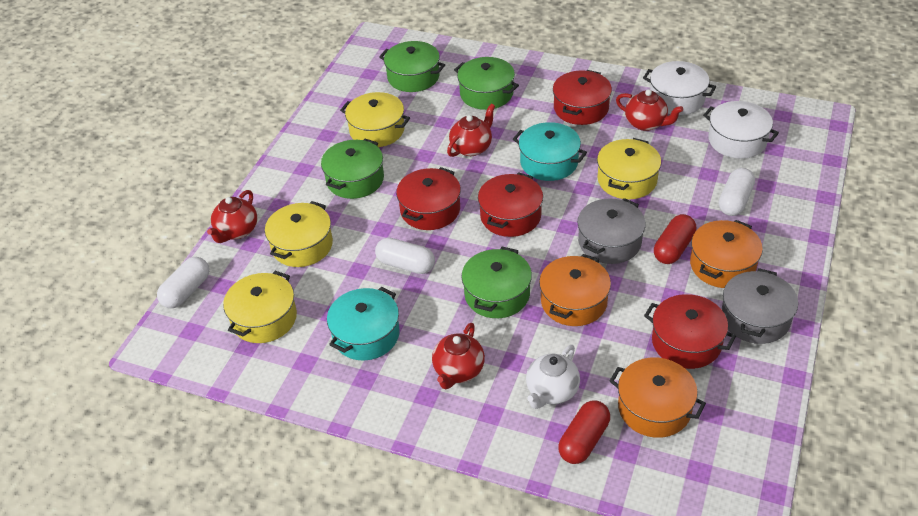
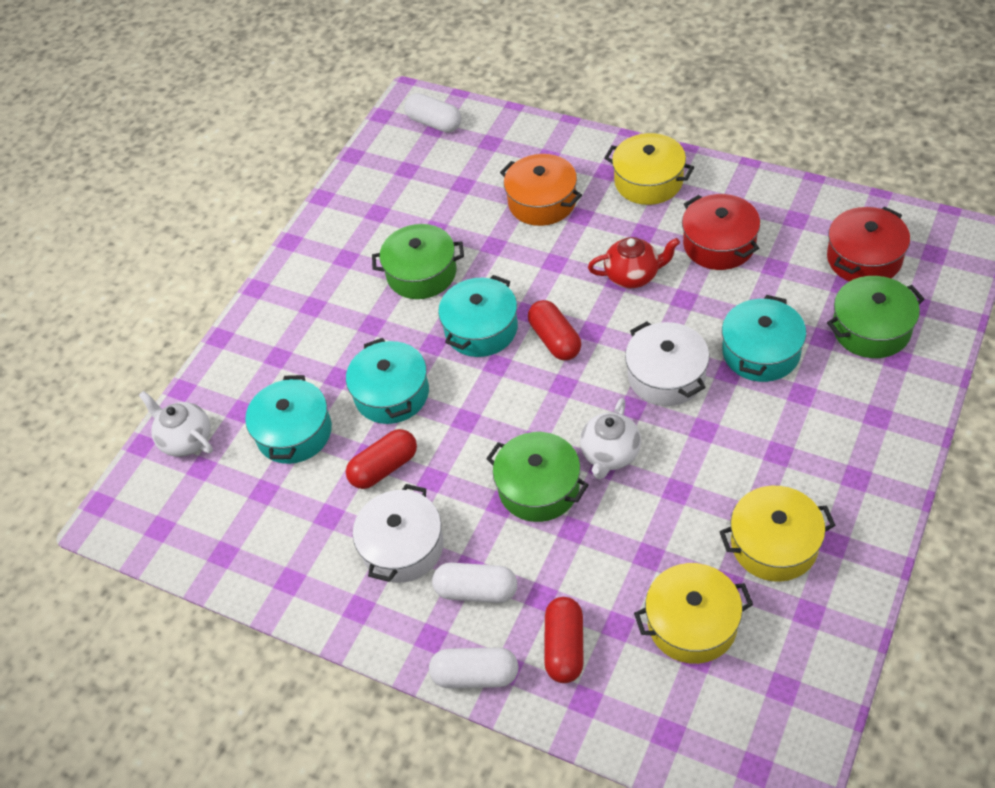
green pot: 4 -> 3
grey pot: 2 -> 0
orange pot: 3 -> 1
red capsule: 2 -> 3
red pot: 4 -> 2
red teapot: 4 -> 1
turquoise pot: 2 -> 4
white teapot: 1 -> 2
yellow pot: 4 -> 3

